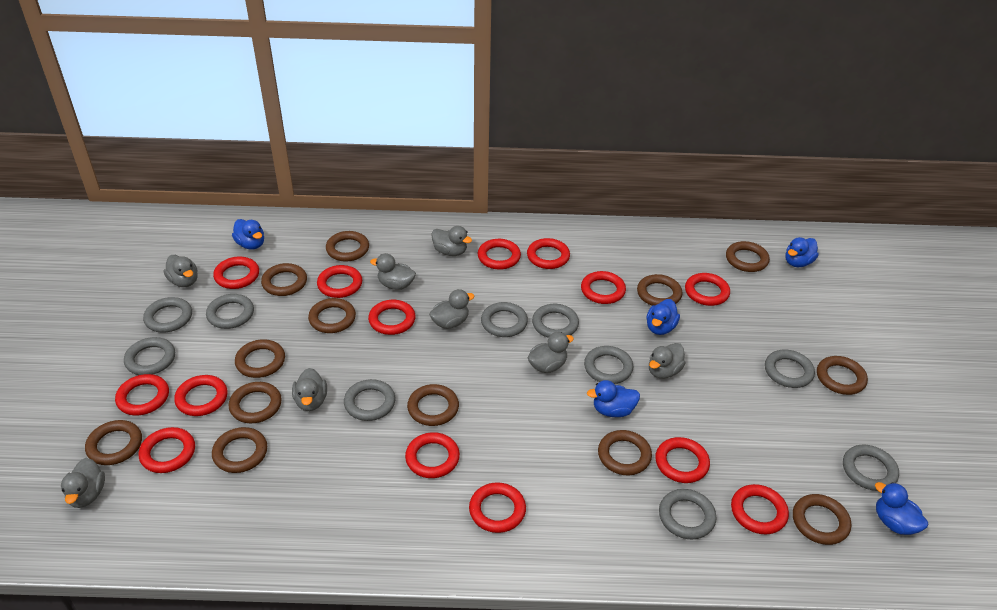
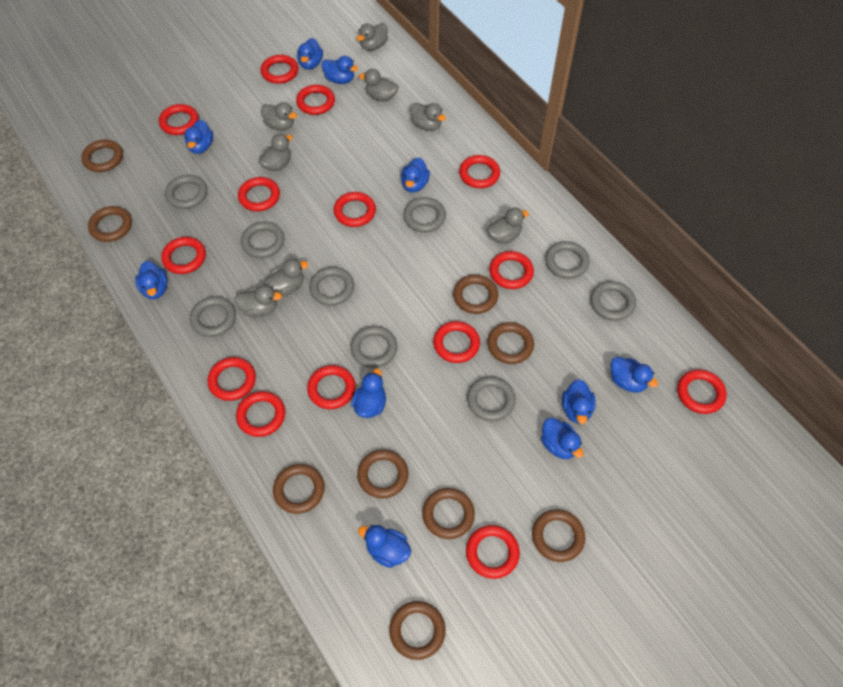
blue duck: 5 -> 10
brown ring: 13 -> 9
grey ring: 10 -> 9

